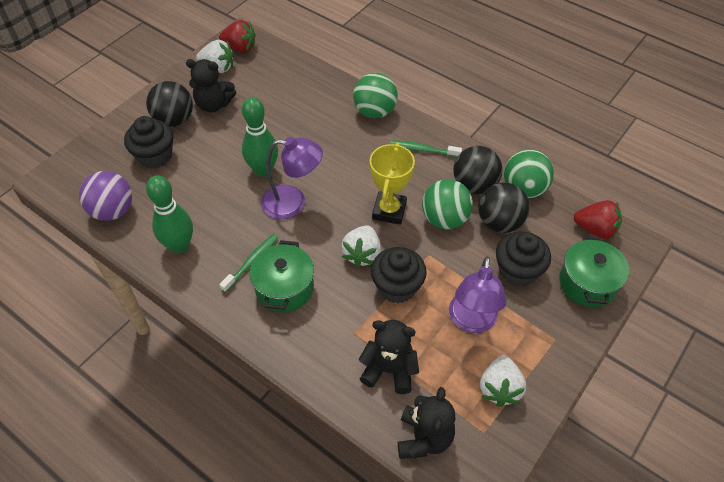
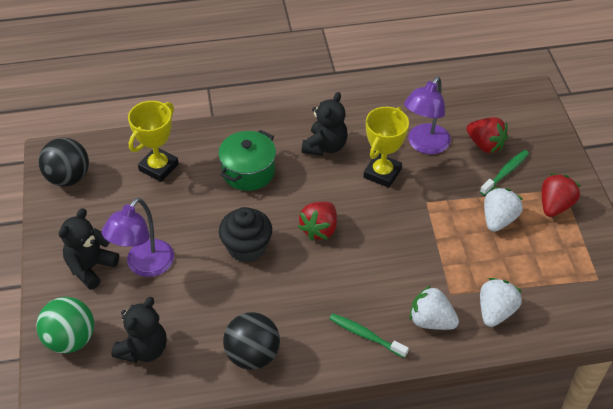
black ball: 3 -> 2
black cupcake: 3 -> 1
green ball: 3 -> 1
green bowling pin: 2 -> 0
green pot: 2 -> 1
purple ball: 1 -> 0
red strawberry: 2 -> 3
yellow trophy: 1 -> 2

